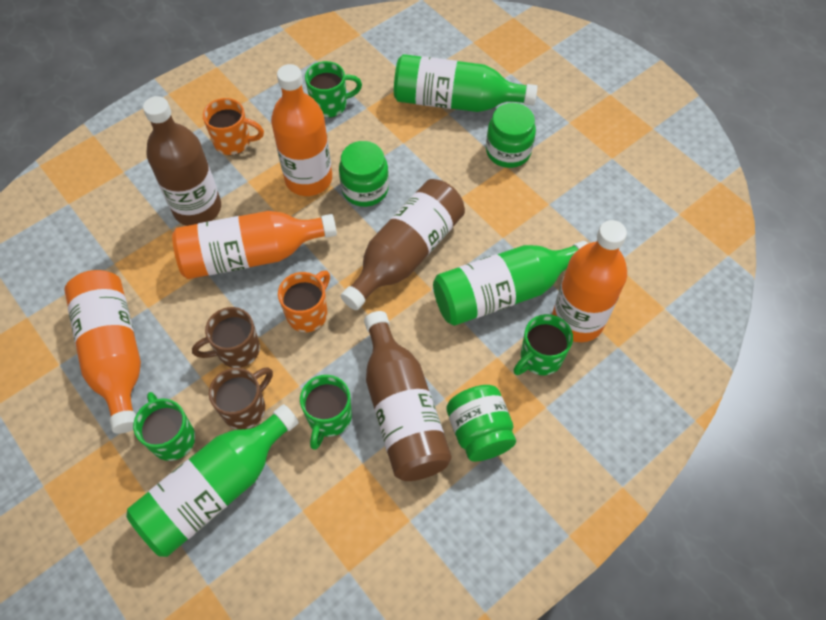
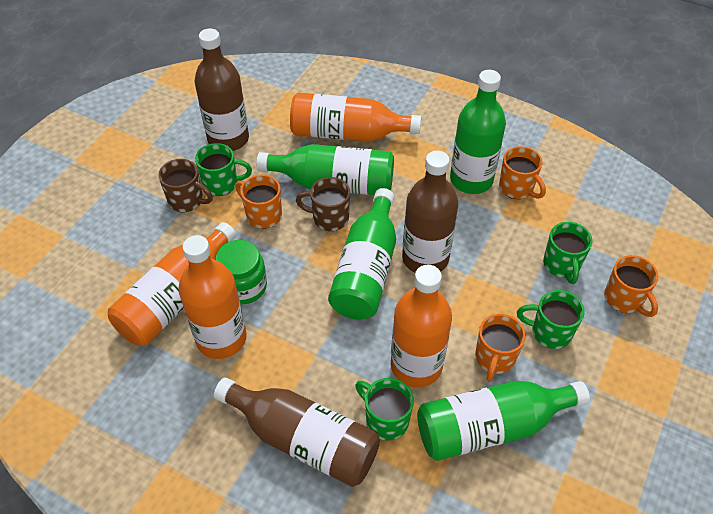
green bottle: 3 -> 4
green jar: 3 -> 1
orange mug: 2 -> 4

